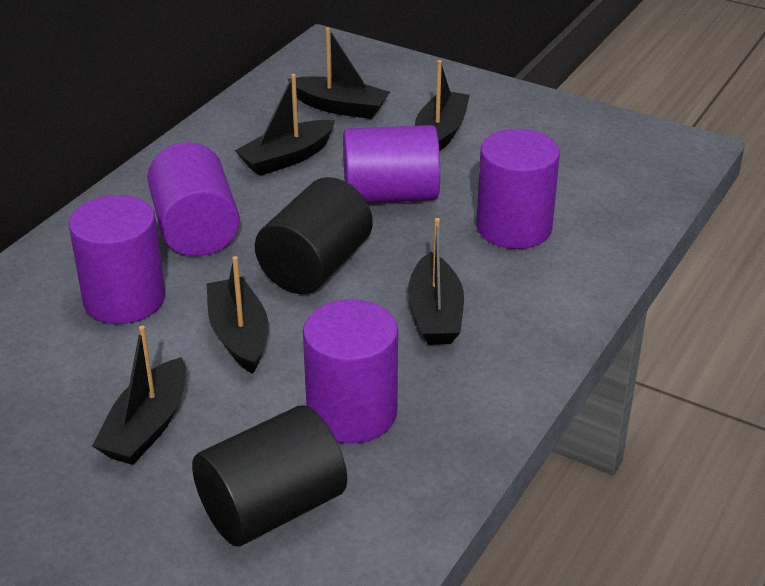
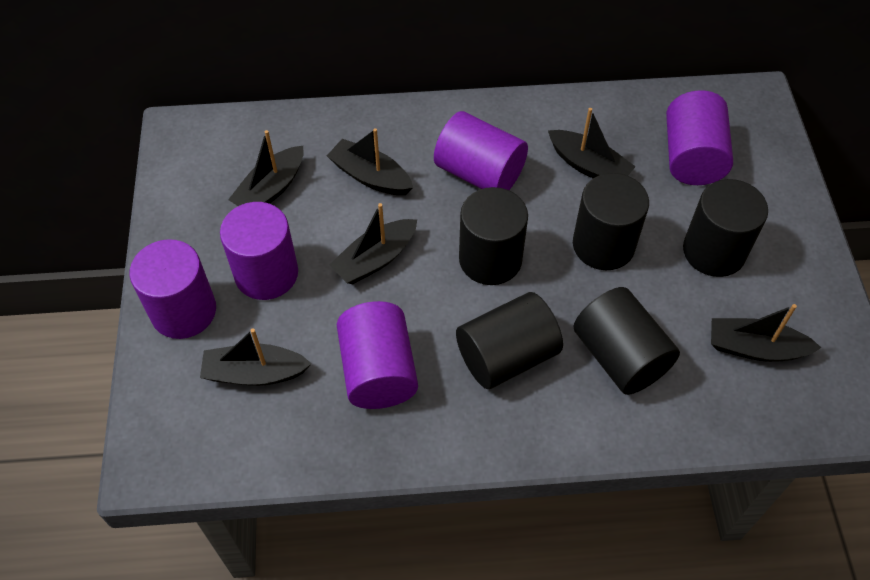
black cylinder: 2 -> 5

